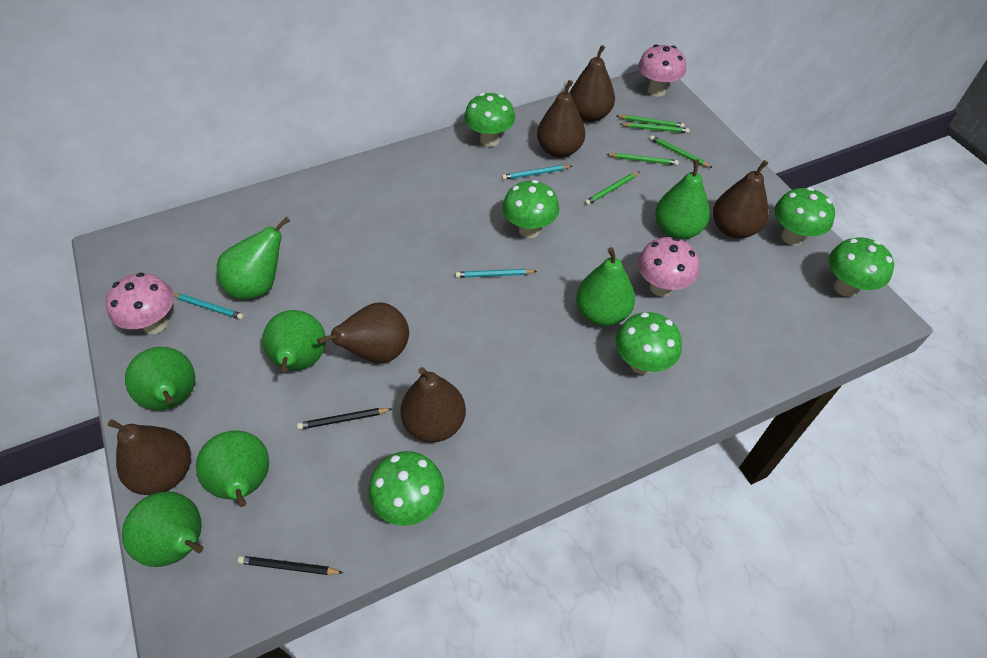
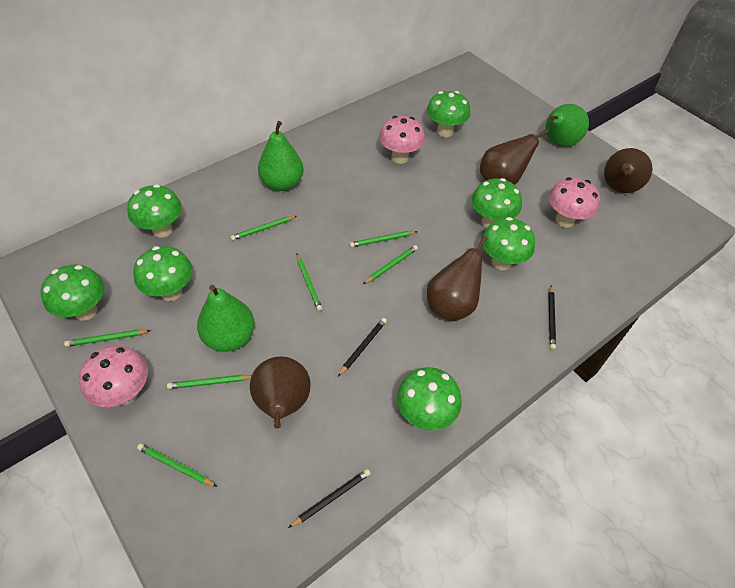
black pencil: 2 -> 3
brown pear: 6 -> 4
green mushroom: 6 -> 7
green pear: 7 -> 3
green pencil: 5 -> 7
turquoise pencil: 3 -> 0

